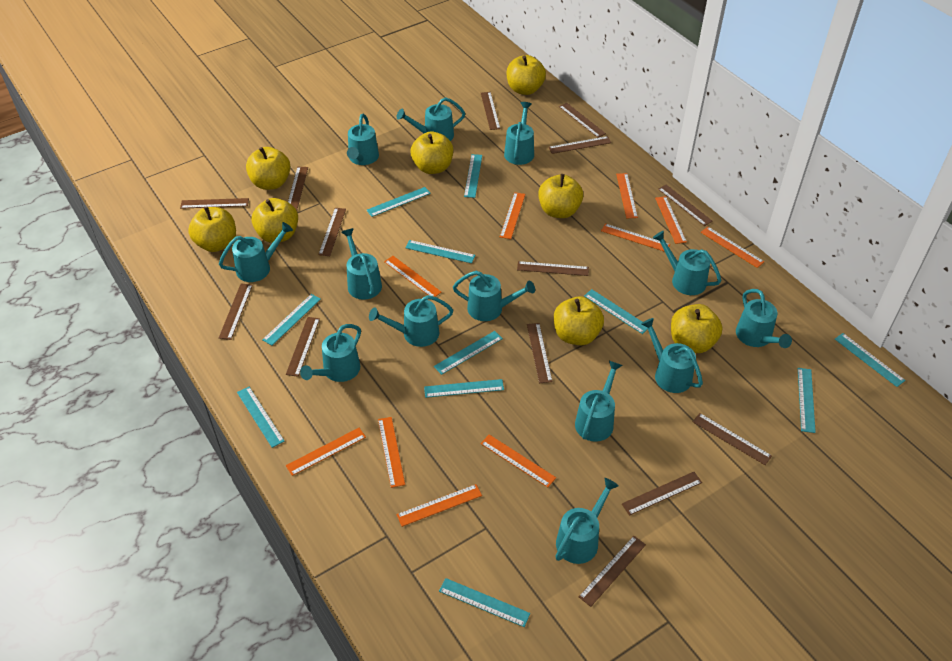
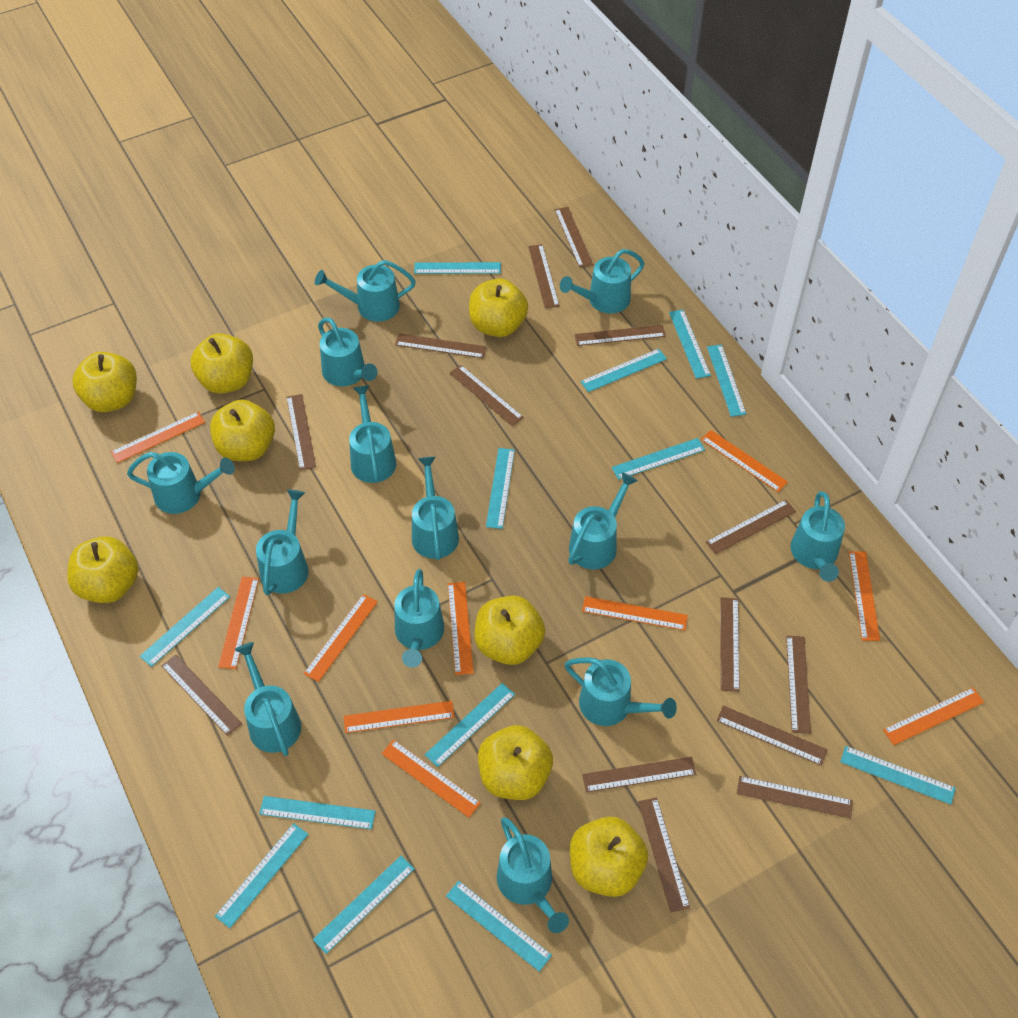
turquoise ruler: 11 -> 13

